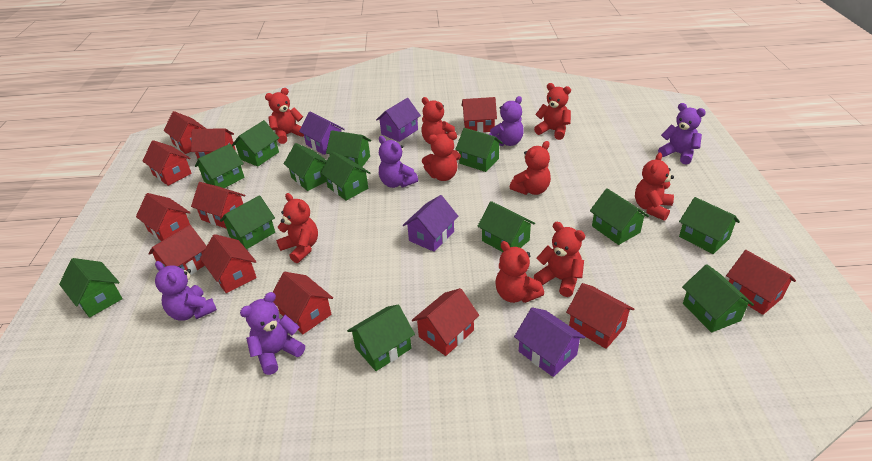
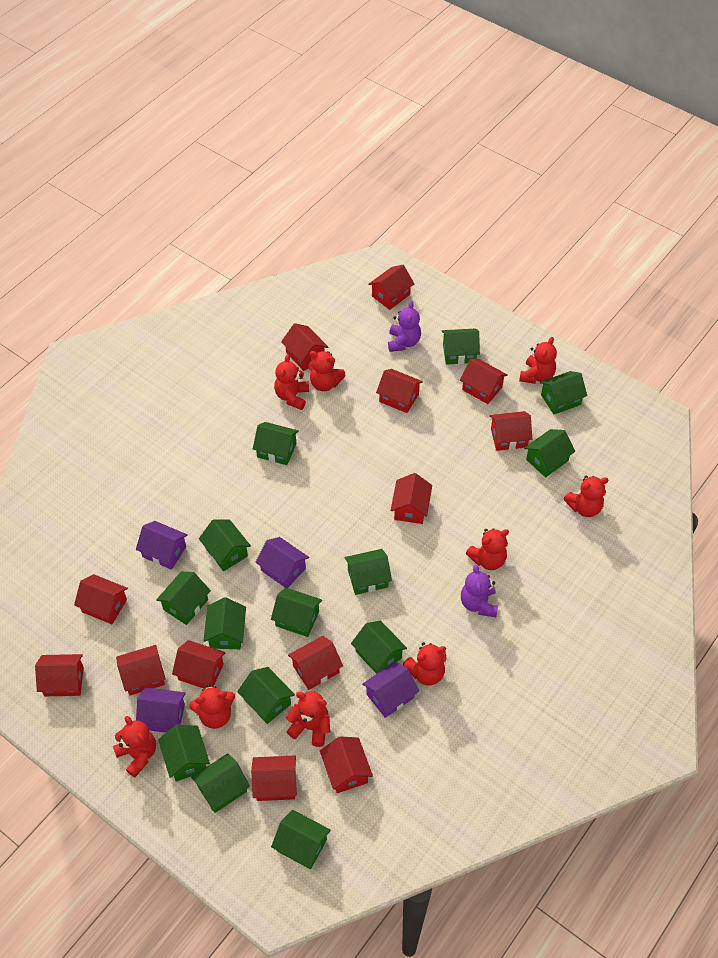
green house: 13 -> 14
purple teddy bear: 5 -> 2
red house: 12 -> 13

